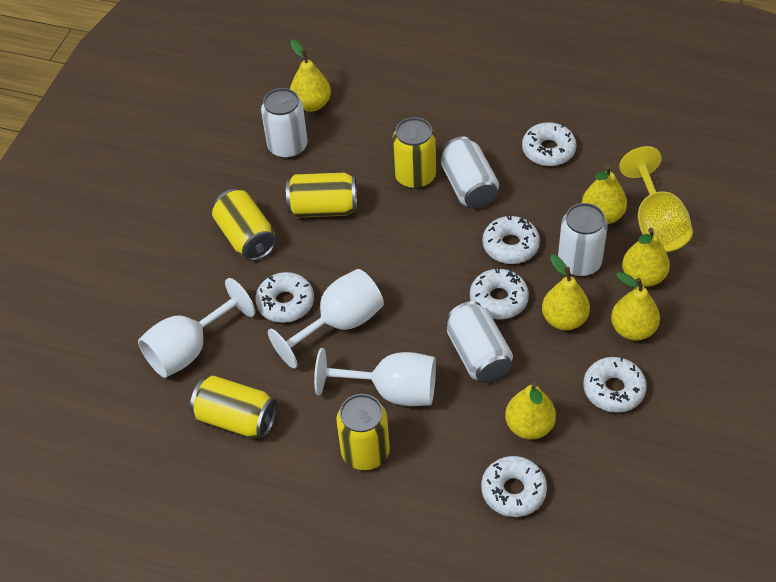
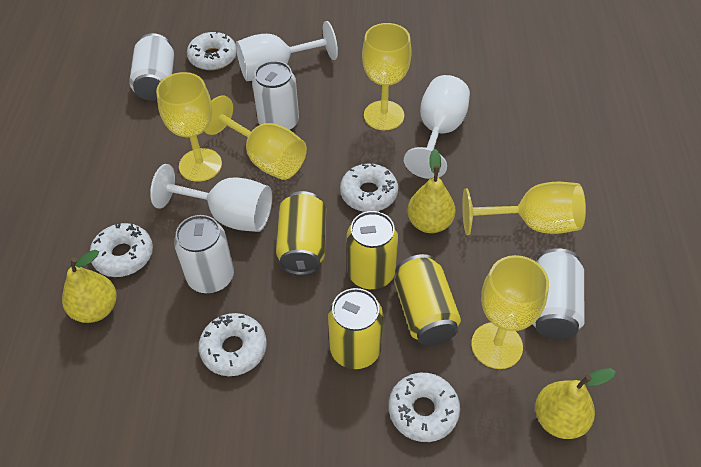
white donut: 6 -> 5
yellow can: 5 -> 4
yellow goblet: 1 -> 5
yellow pear: 6 -> 3

